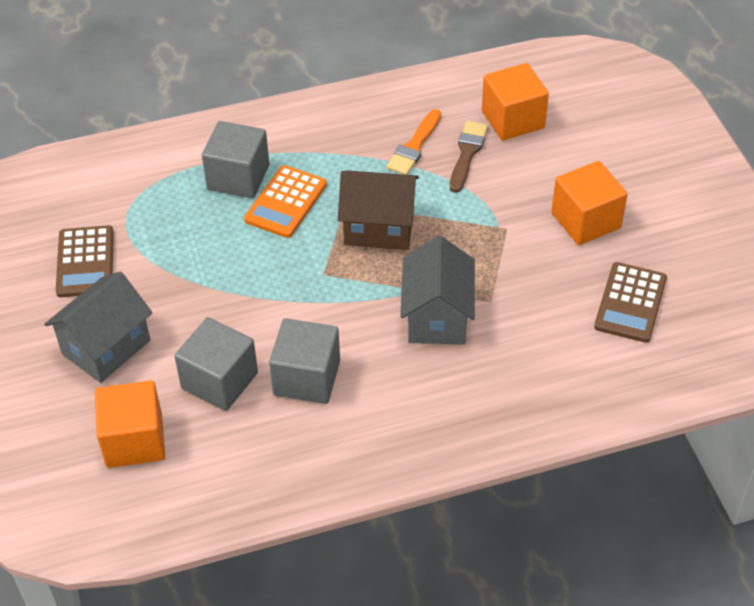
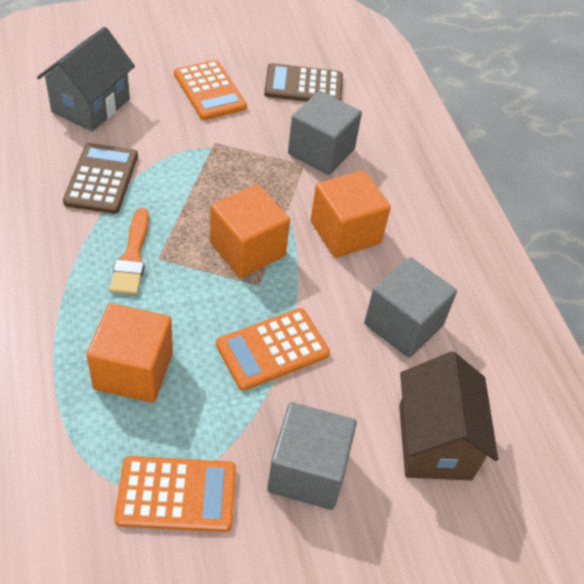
brown brush: 1 -> 0
grey house: 2 -> 1
orange calculator: 1 -> 3

